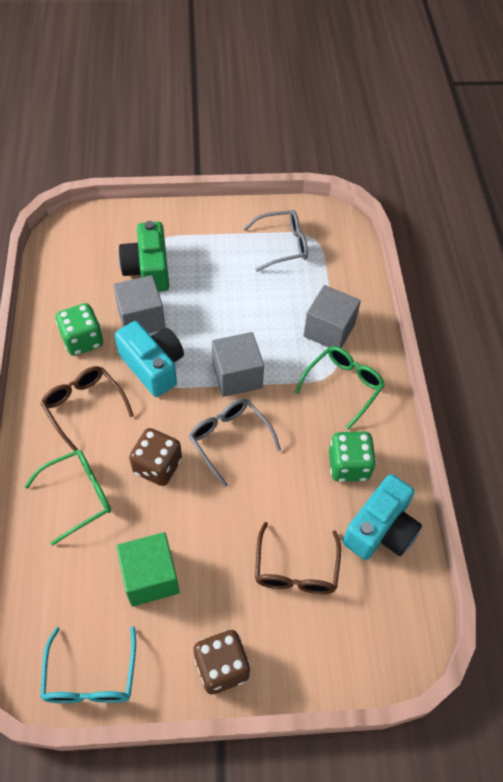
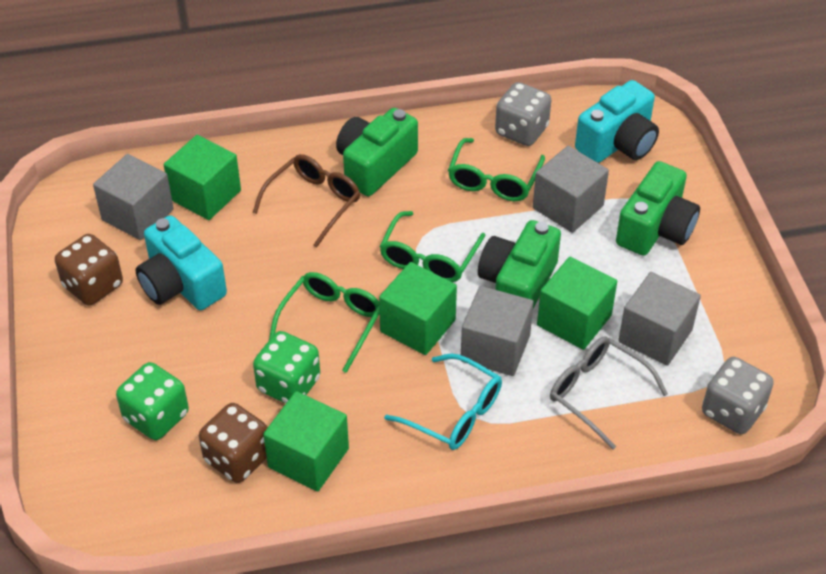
brown glasses: 2 -> 1
green camera: 1 -> 3
green cube: 1 -> 4
green glasses: 2 -> 3
grey cube: 3 -> 4
grey dice: 0 -> 2
grey glasses: 2 -> 1

